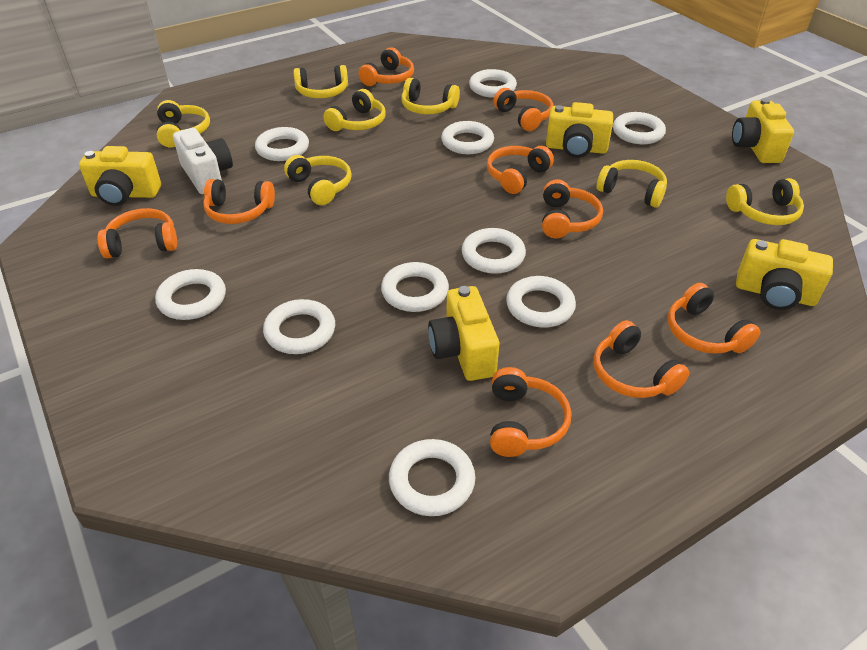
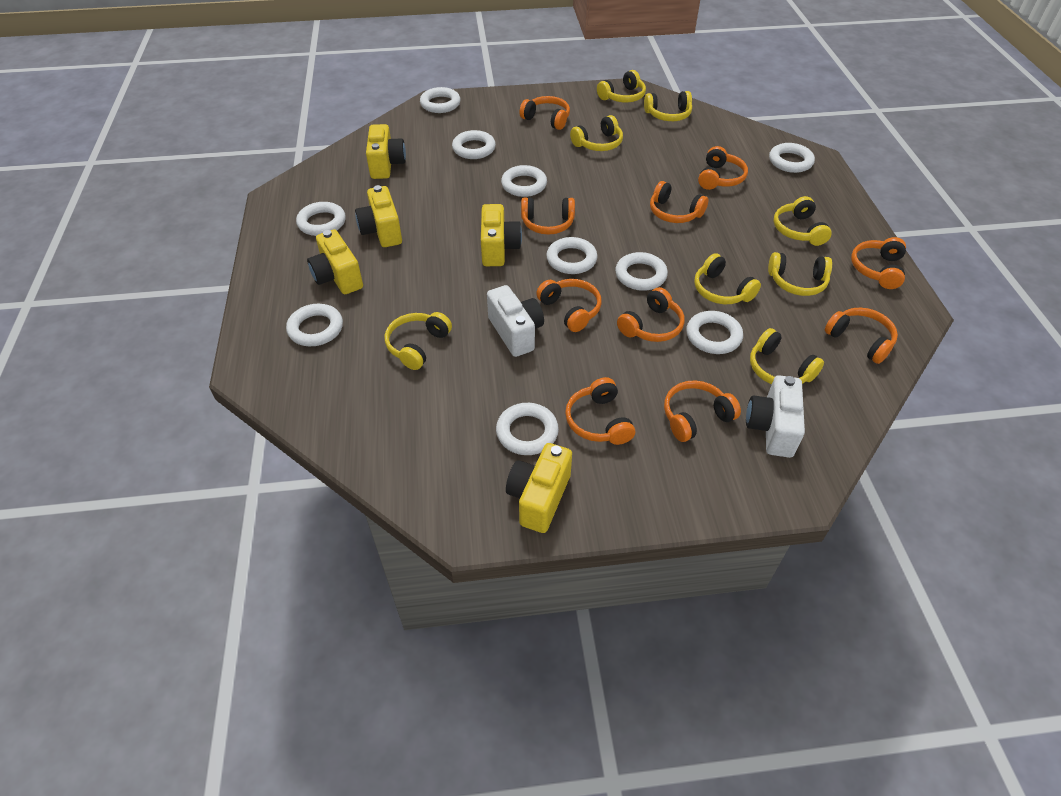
orange headphones: 9 -> 10
white camera: 1 -> 2
yellow headphones: 7 -> 8

